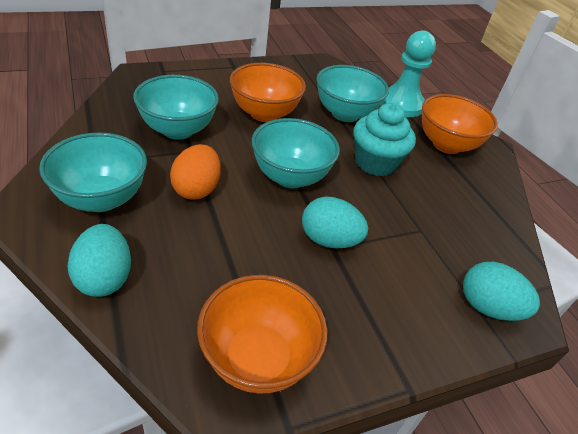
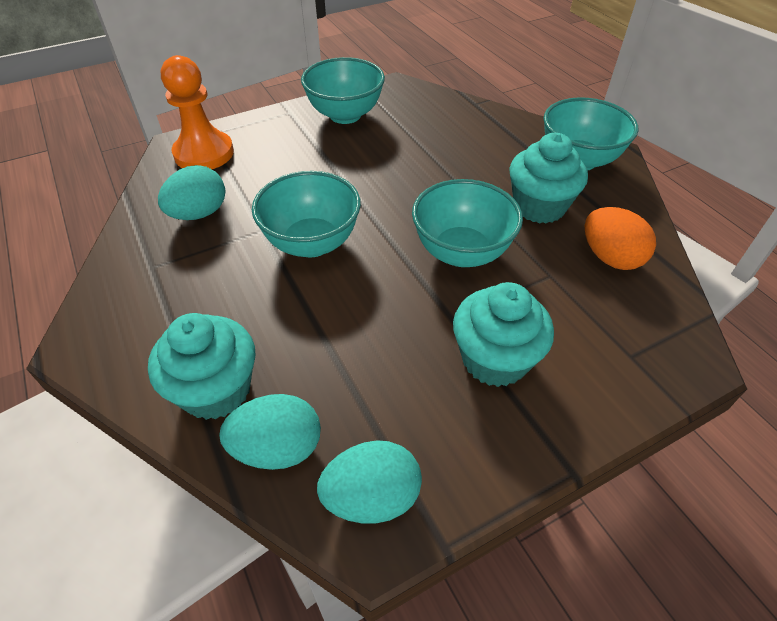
orange bowl: 3 -> 0
orange pawn: 0 -> 1
turquoise cupcake: 1 -> 3
turquoise pawn: 1 -> 0

